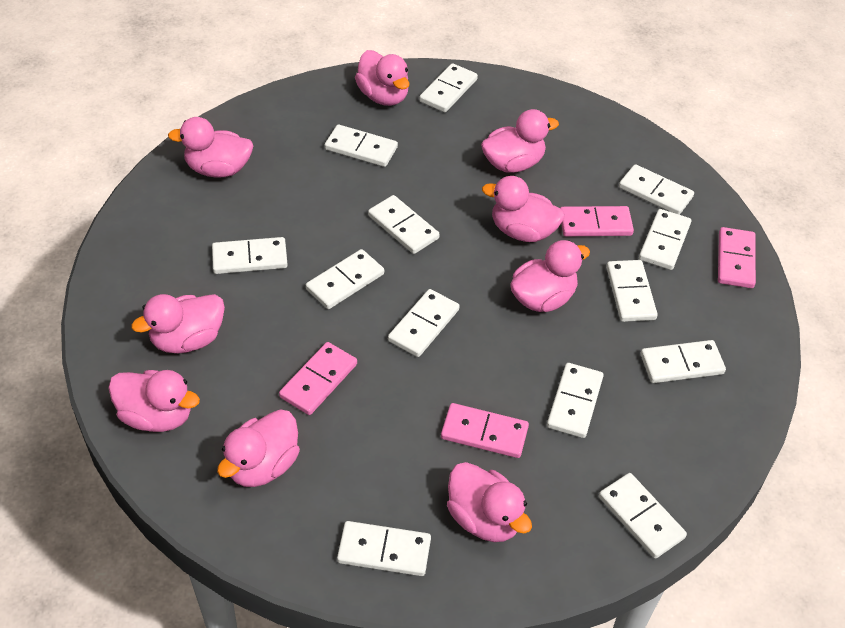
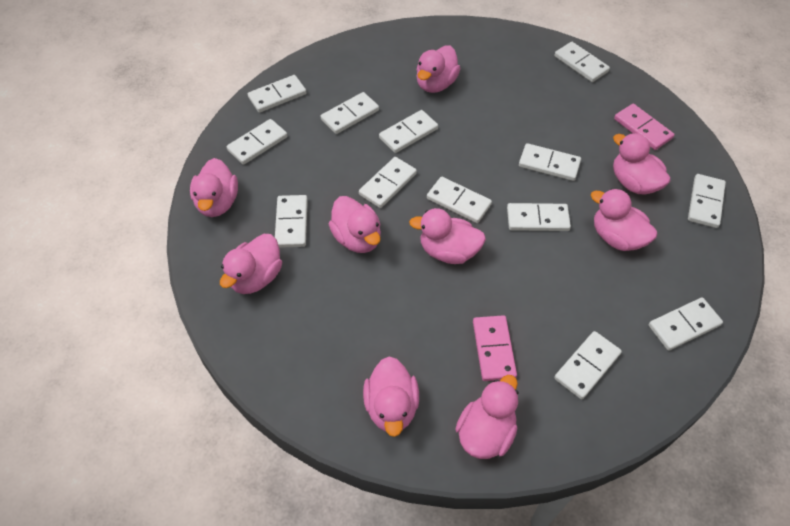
pink domino: 4 -> 2

